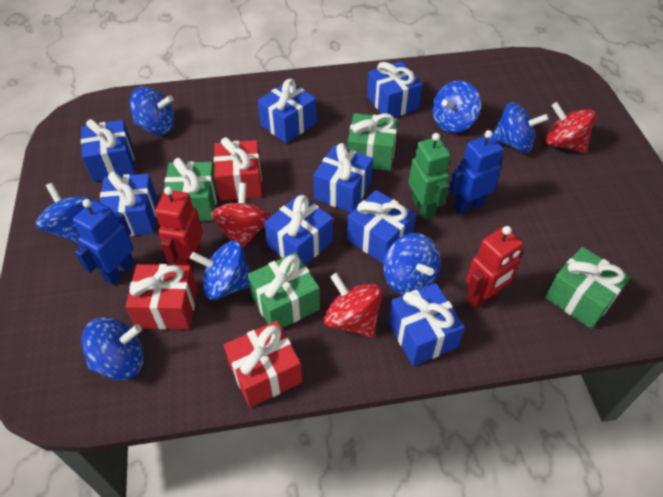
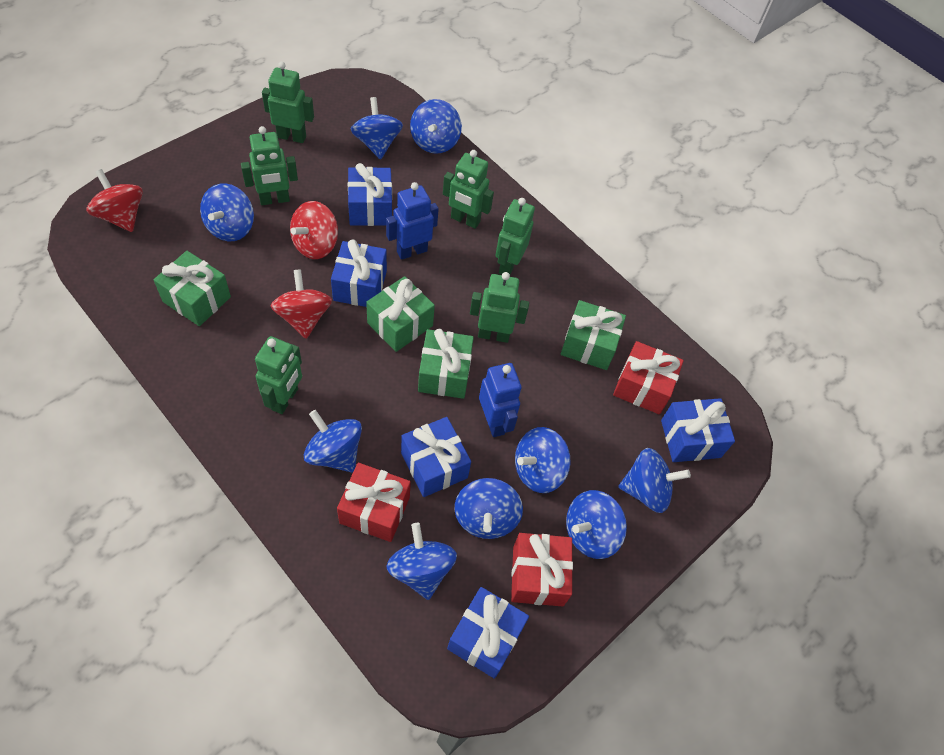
blue gift: 8 -> 5
blue spinning top: 7 -> 9
green robot: 1 -> 6
red robot: 2 -> 0

